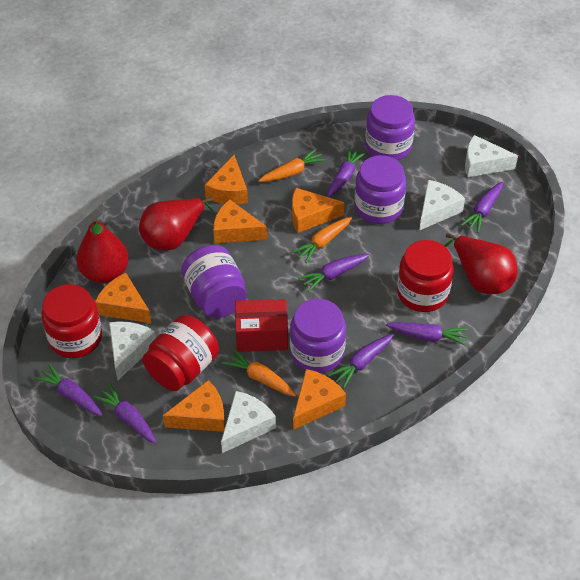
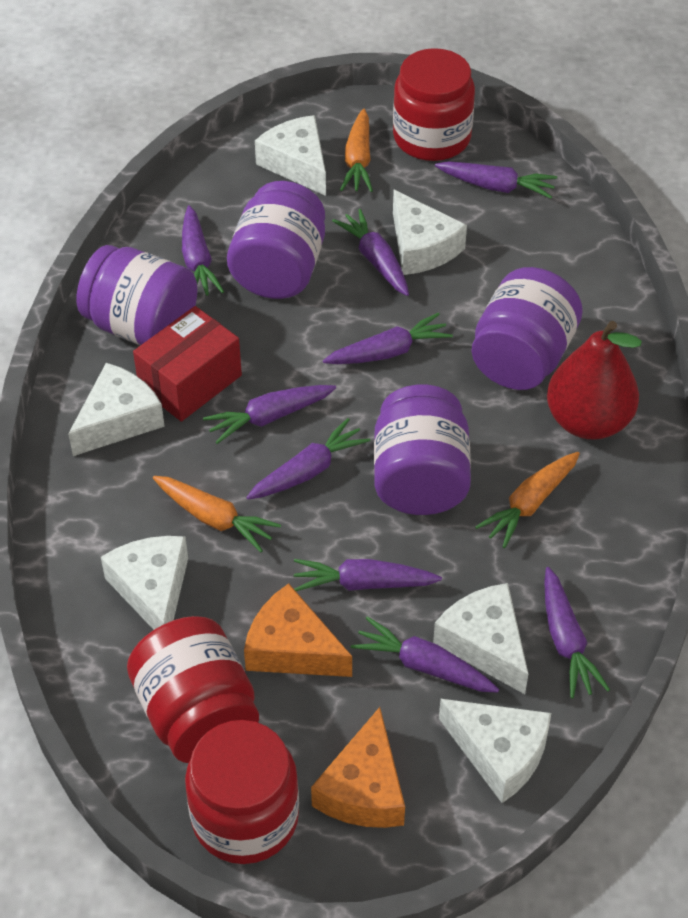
orange cheese: 6 -> 2
purple carrot: 7 -> 9
red pear: 3 -> 1
white cheese: 4 -> 6

